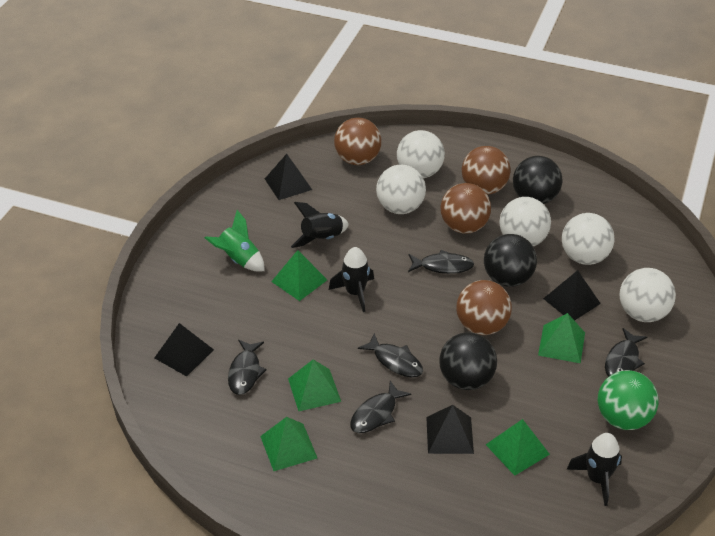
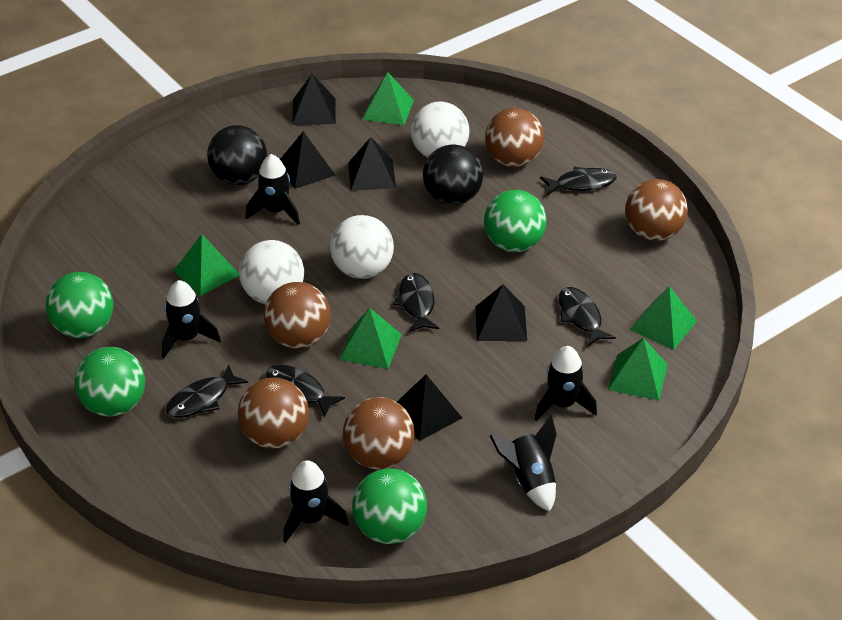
black ball: 3 -> 2
black pyramid: 4 -> 5
black rocket: 3 -> 5
brown ball: 4 -> 5
green ball: 1 -> 4
green rocket: 1 -> 0
white ball: 5 -> 3

